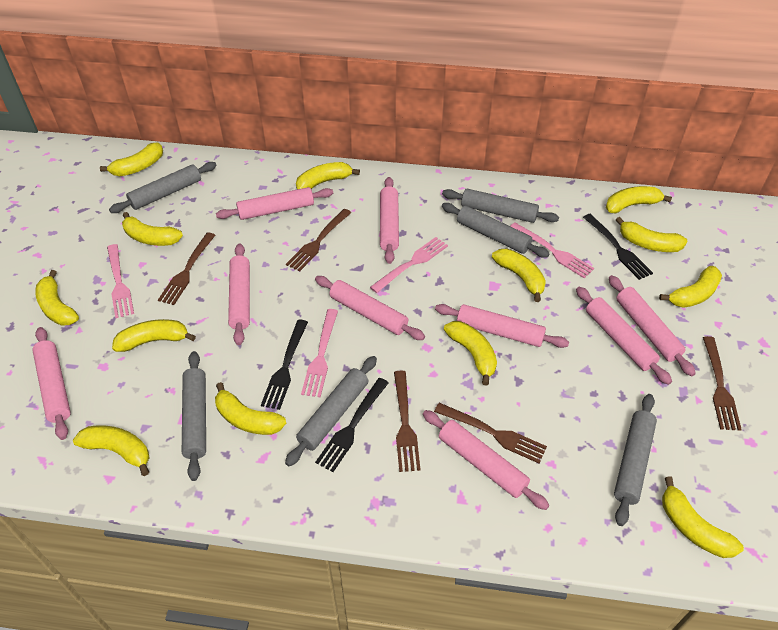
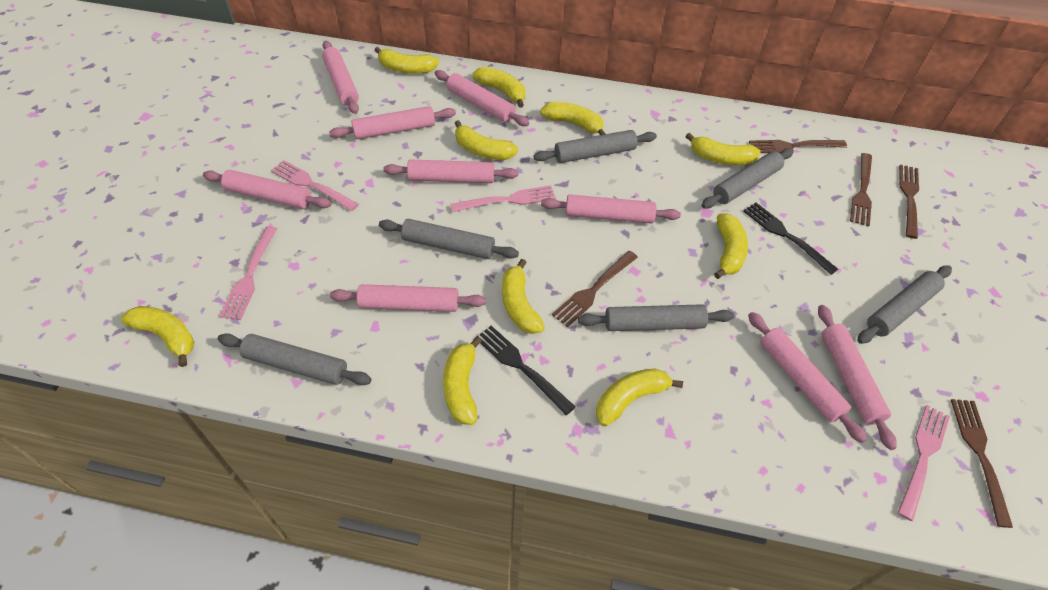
black fork: 3 -> 2
yellow banana: 13 -> 10

